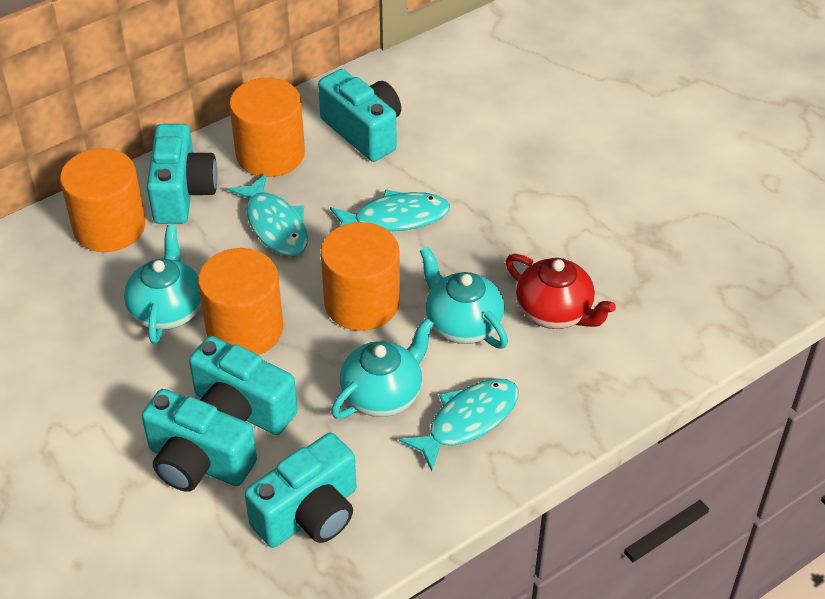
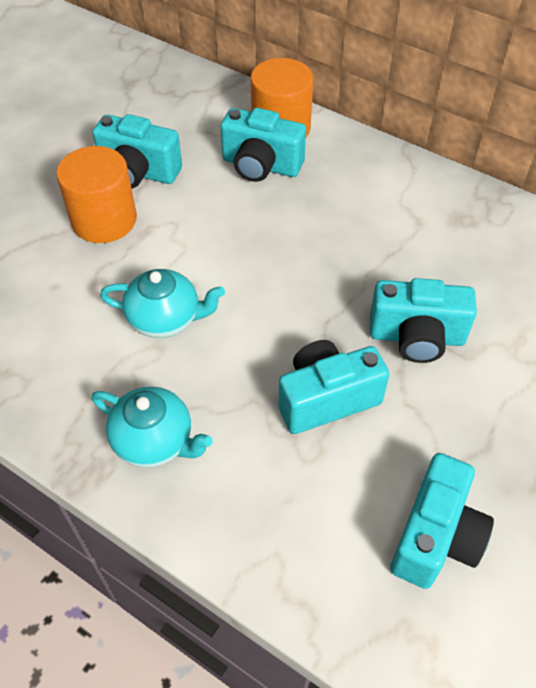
orange cylinder: 4 -> 2
red teapot: 1 -> 0
turquoise fish: 3 -> 0
turquoise teapot: 3 -> 2

